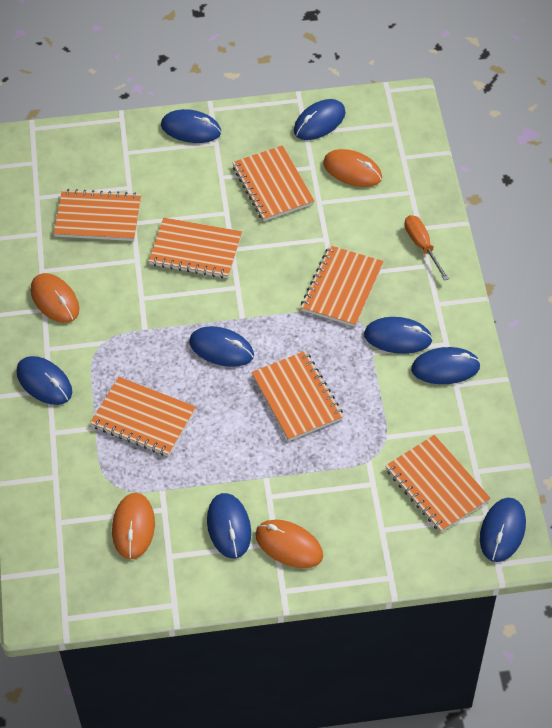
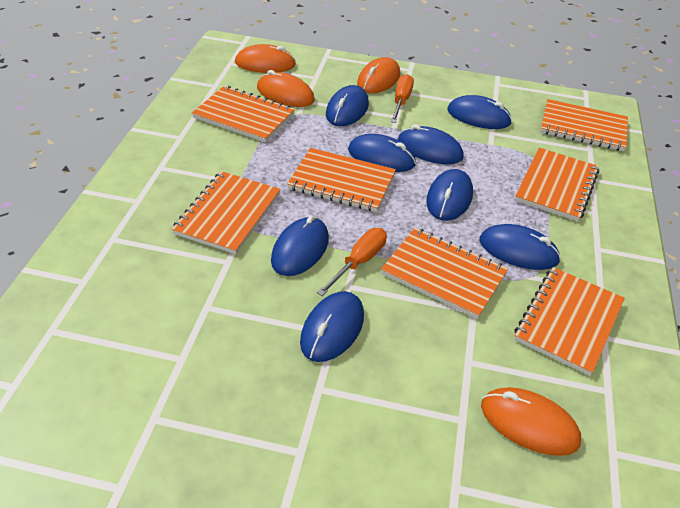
orange screwdriver: 1 -> 2

